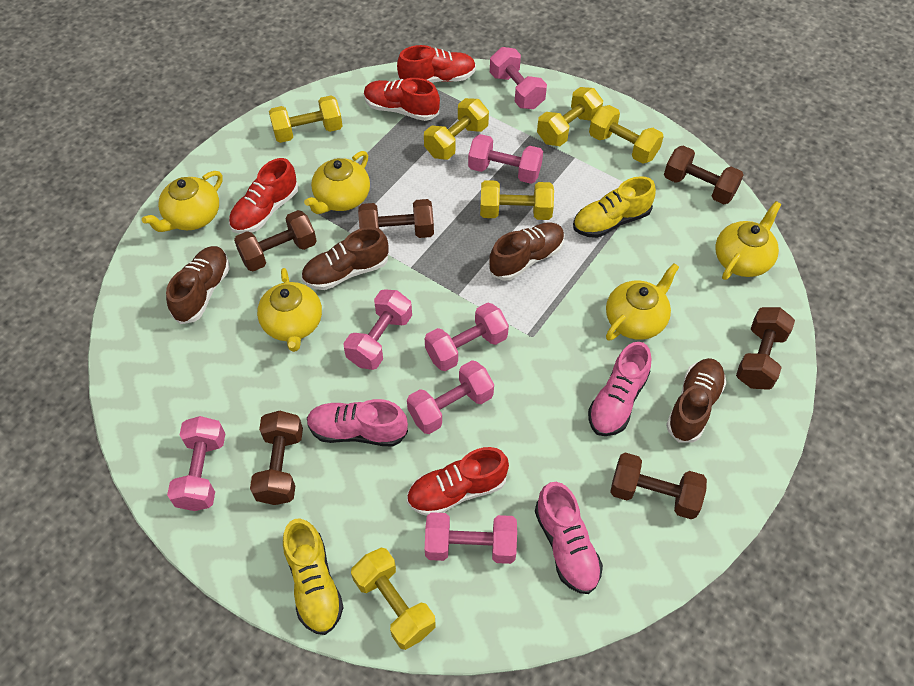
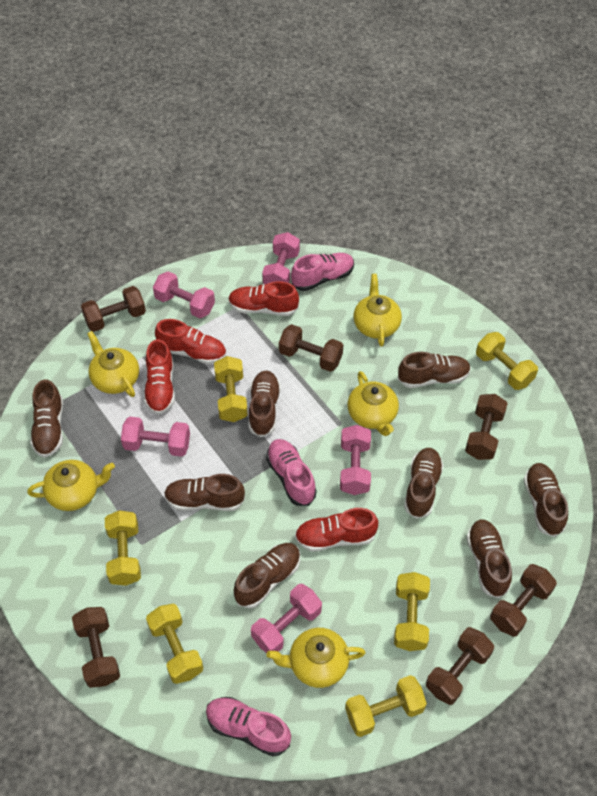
brown shoe: 4 -> 8
pink dumbbell: 7 -> 5
yellow shoe: 2 -> 0

